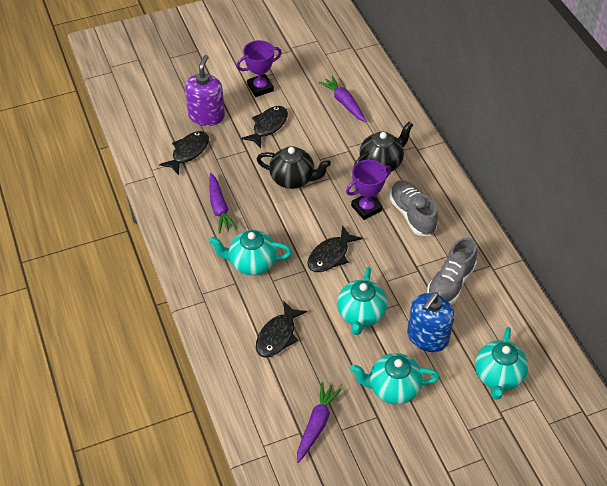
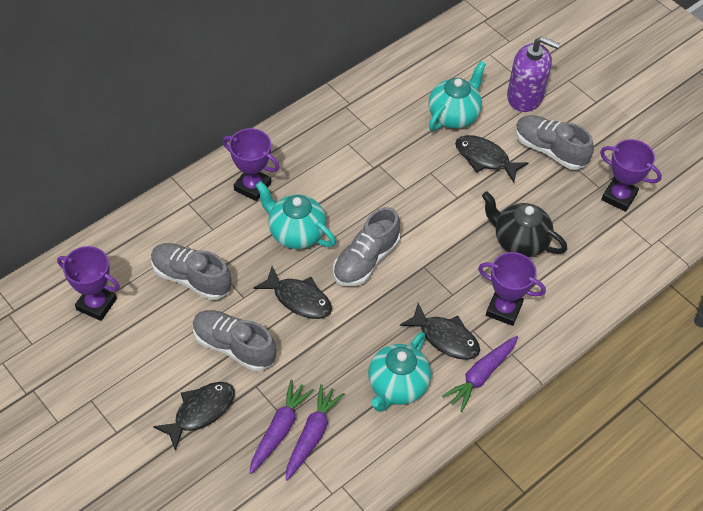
black teapot: 2 -> 1
blue soap dispenser: 1 -> 0
grey shoe: 2 -> 4
purple trophy: 2 -> 4
turquoise teapot: 4 -> 3

